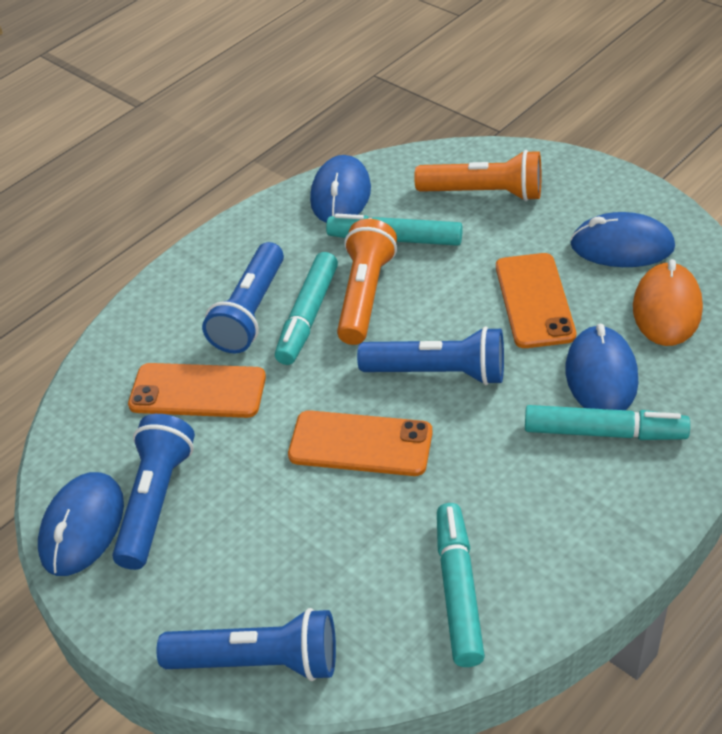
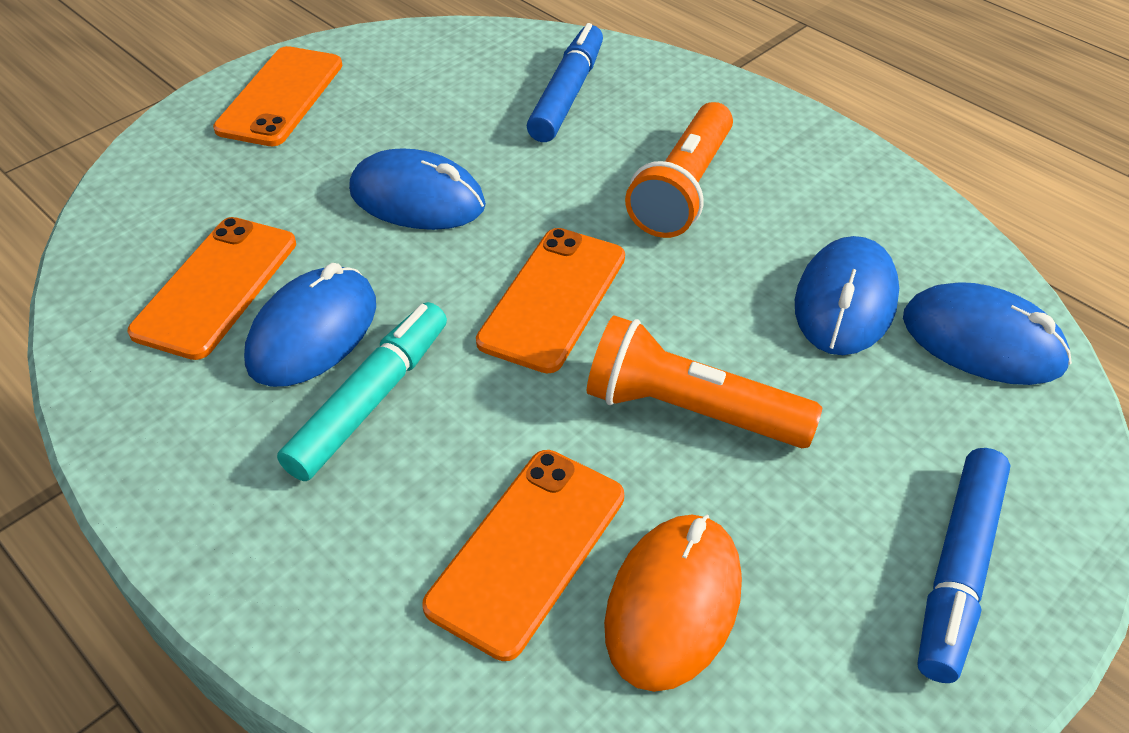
blue flashlight: 4 -> 0
blue marker: 0 -> 2
orange phone: 3 -> 4
turquoise marker: 4 -> 1

